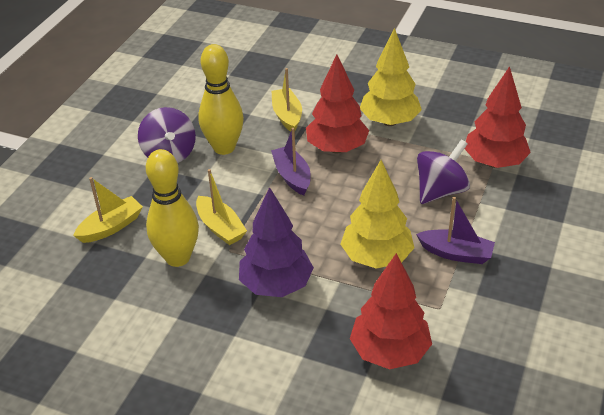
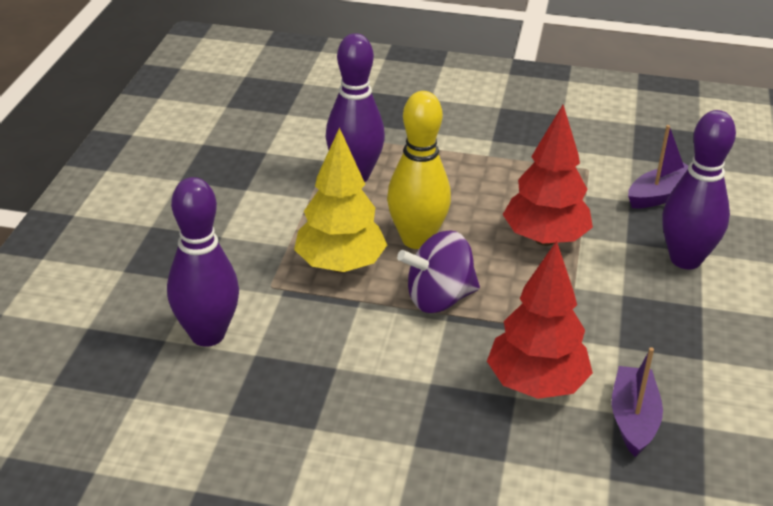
purple bowling pin: 0 -> 3
purple spinning top: 2 -> 1
purple tree: 1 -> 0
red tree: 3 -> 2
yellow boat: 3 -> 0
yellow bowling pin: 2 -> 1
yellow tree: 2 -> 1

